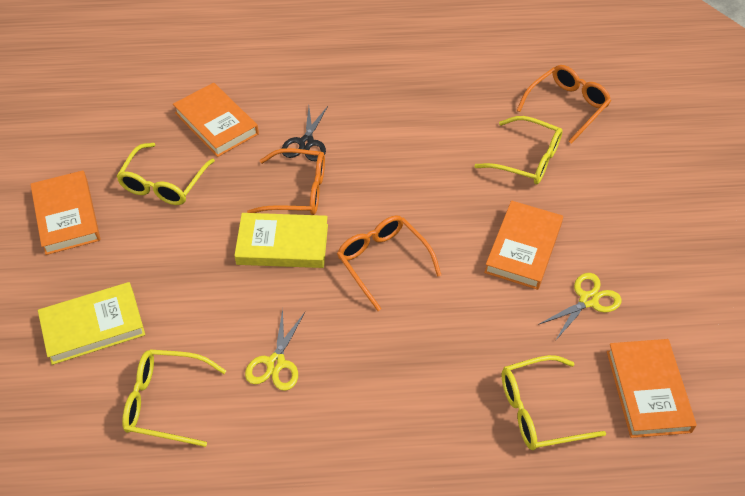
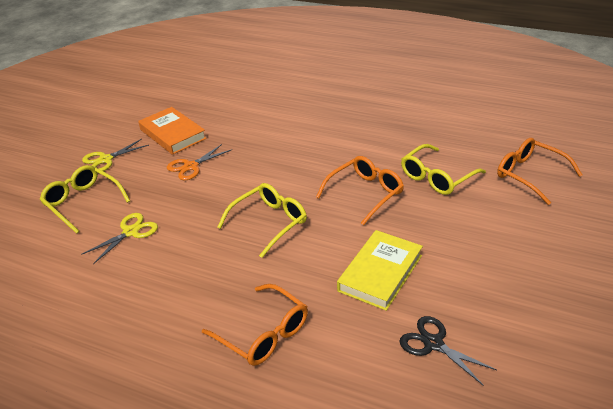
orange book: 4 -> 1
orange scissors: 0 -> 1
yellow book: 2 -> 1
yellow glasses: 4 -> 3

